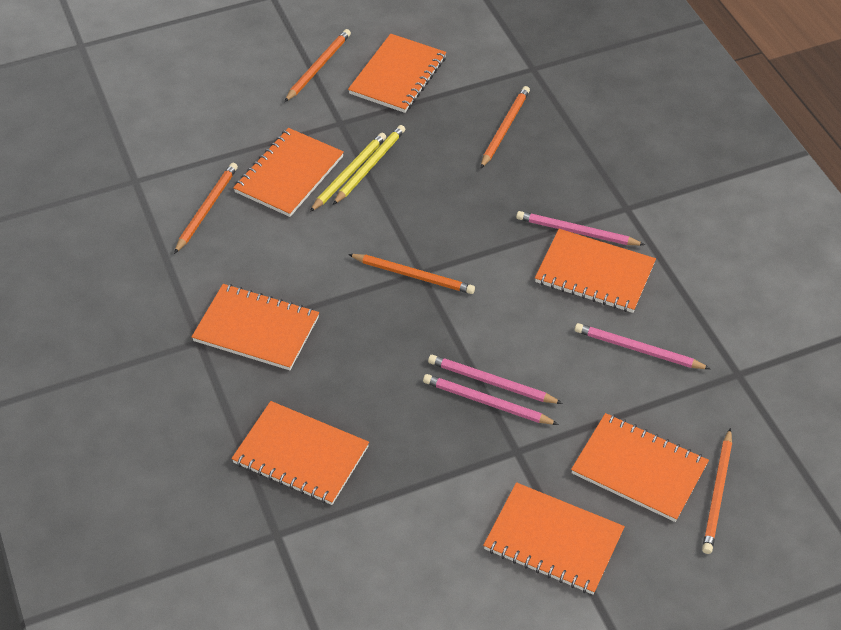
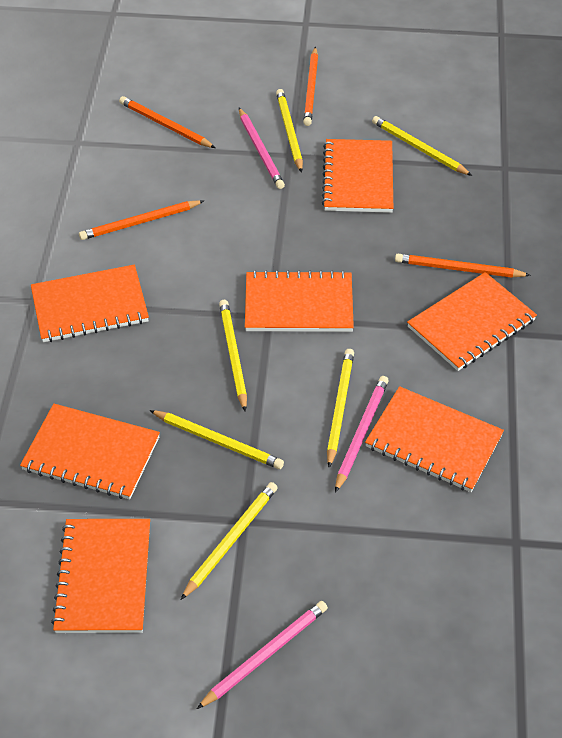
orange pencil: 5 -> 4
pink pencil: 4 -> 3
yellow pencil: 2 -> 6

